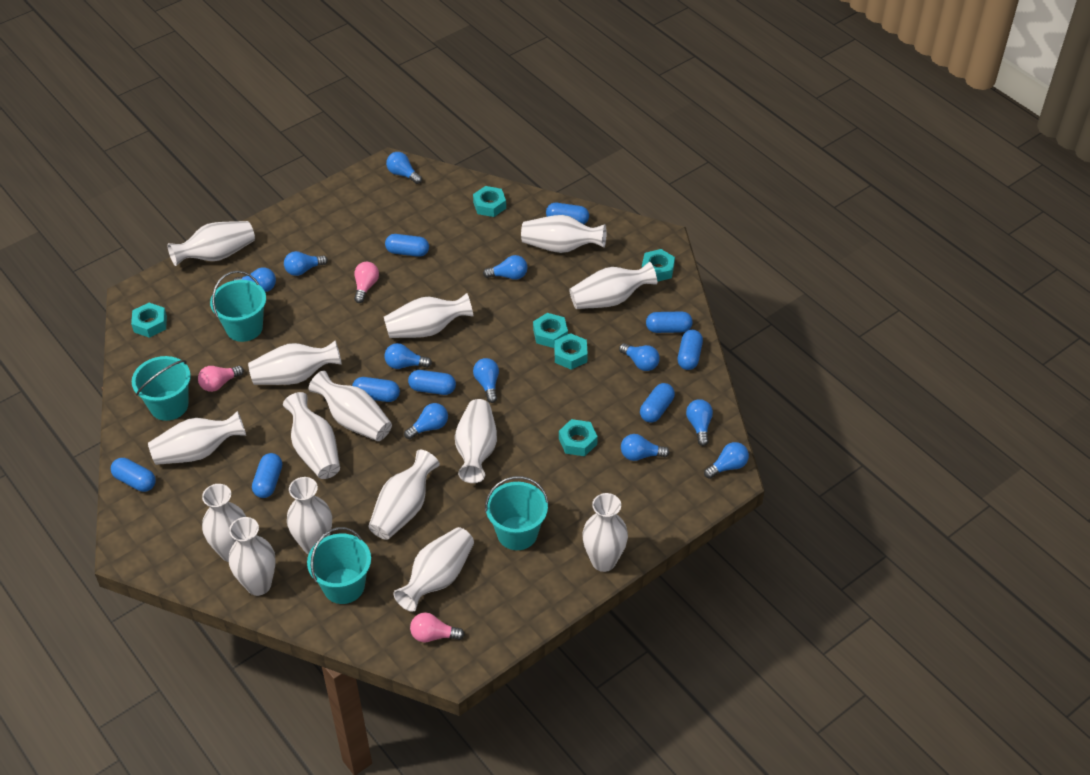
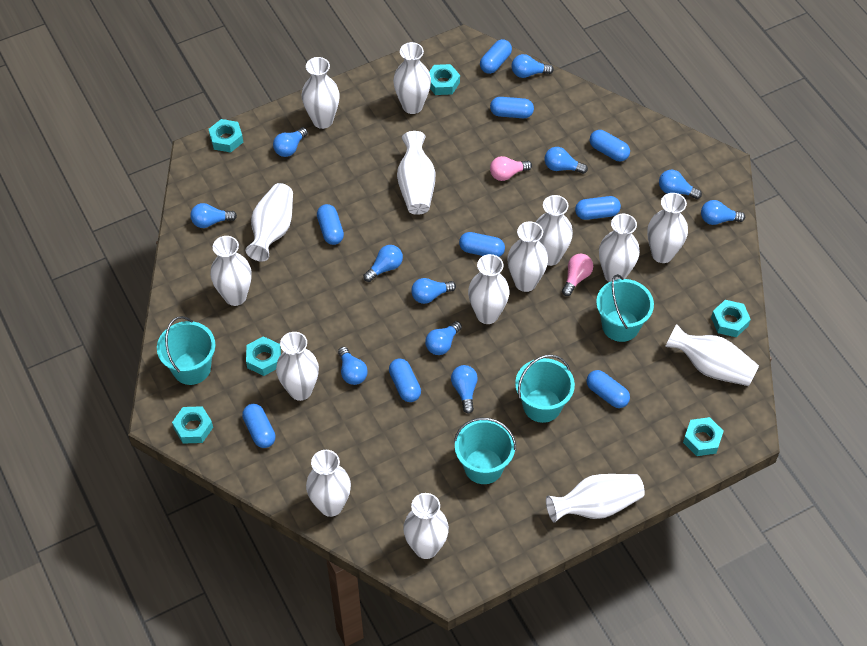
pink light bulb: 3 -> 2

